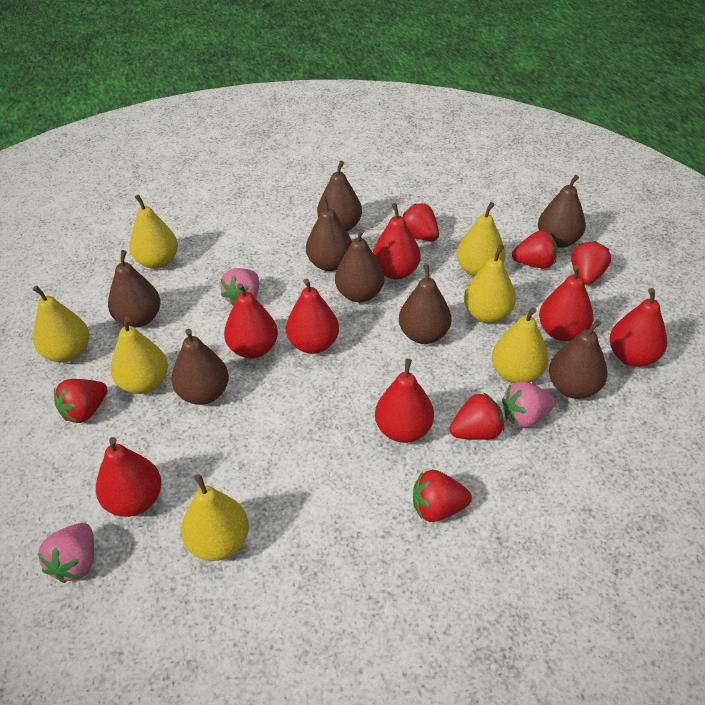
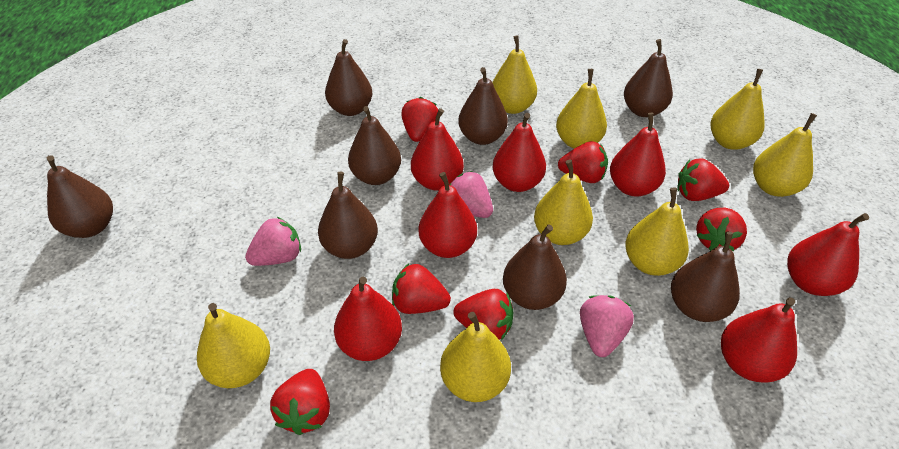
red strawberry: 6 -> 7
yellow pear: 7 -> 8

